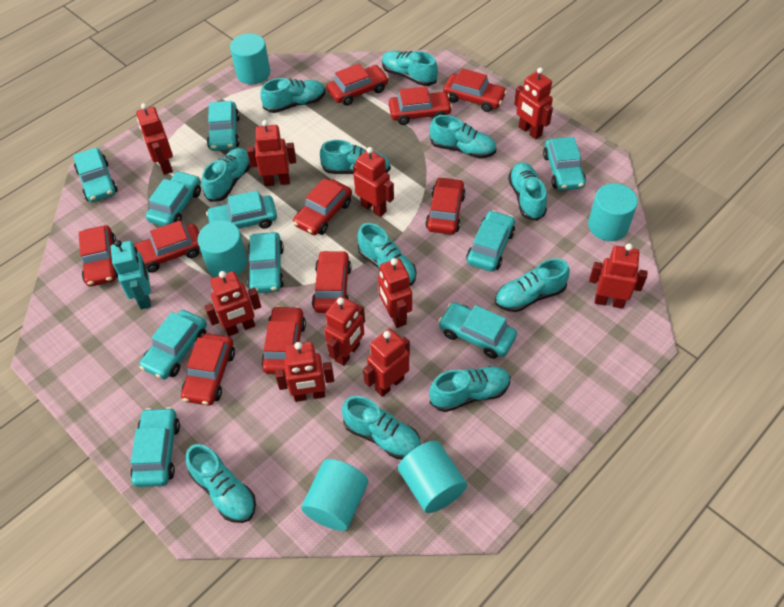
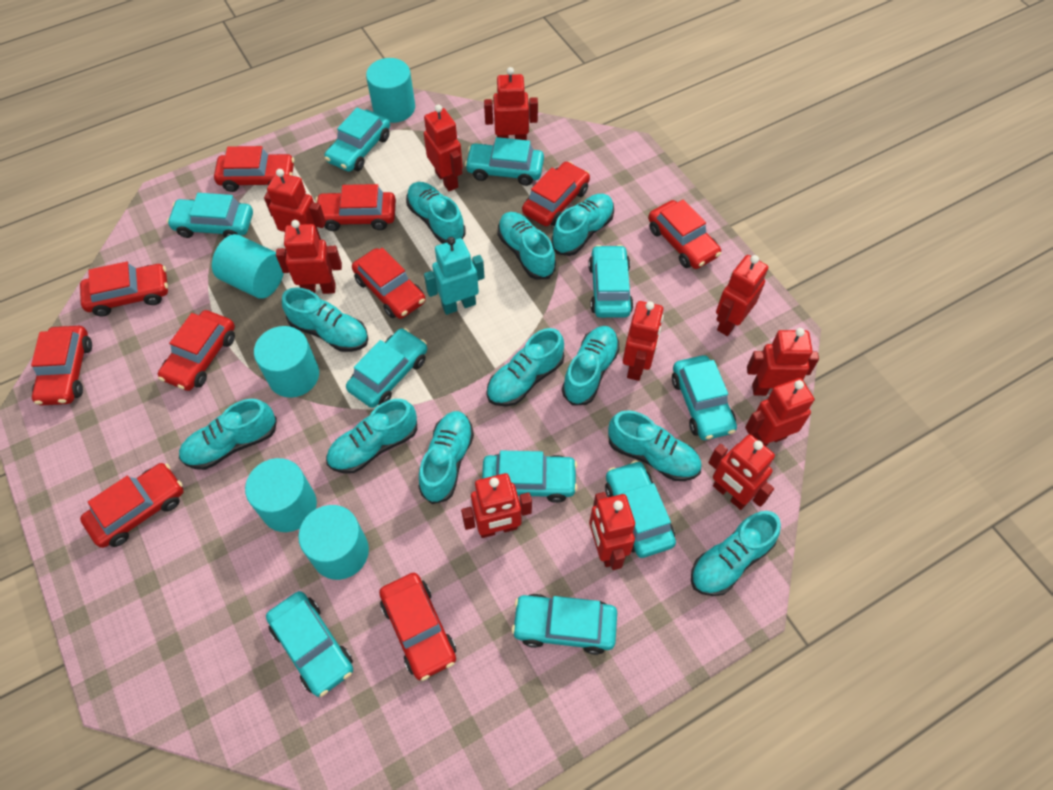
red robot: 10 -> 11

